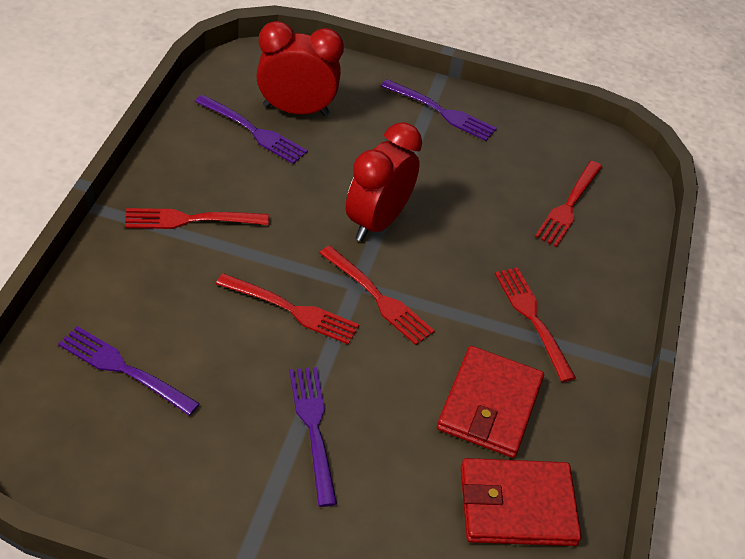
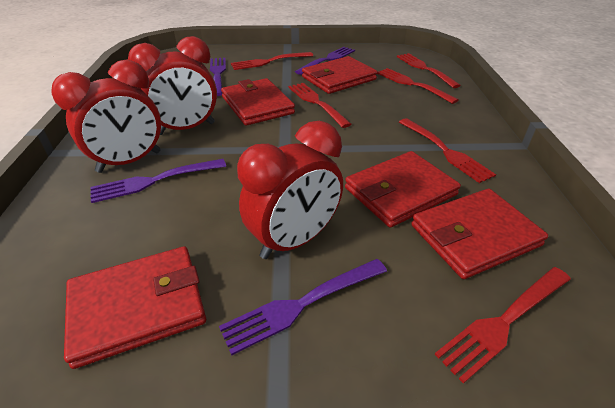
red clock: 2 -> 3
red fork: 5 -> 6
red wallet: 2 -> 5

